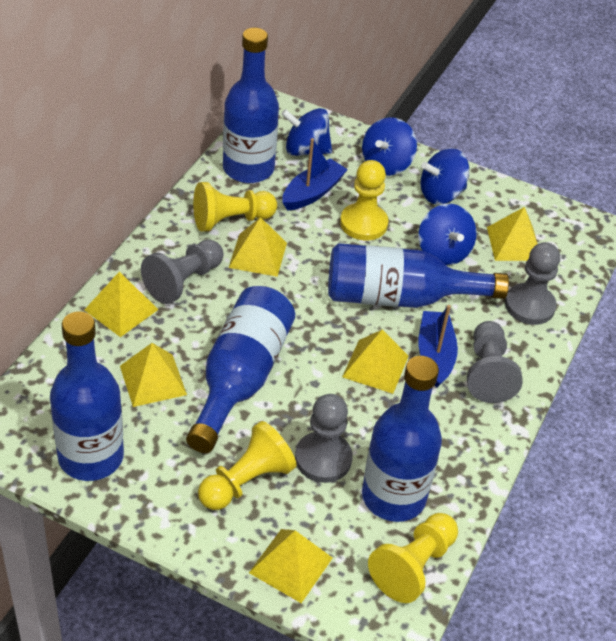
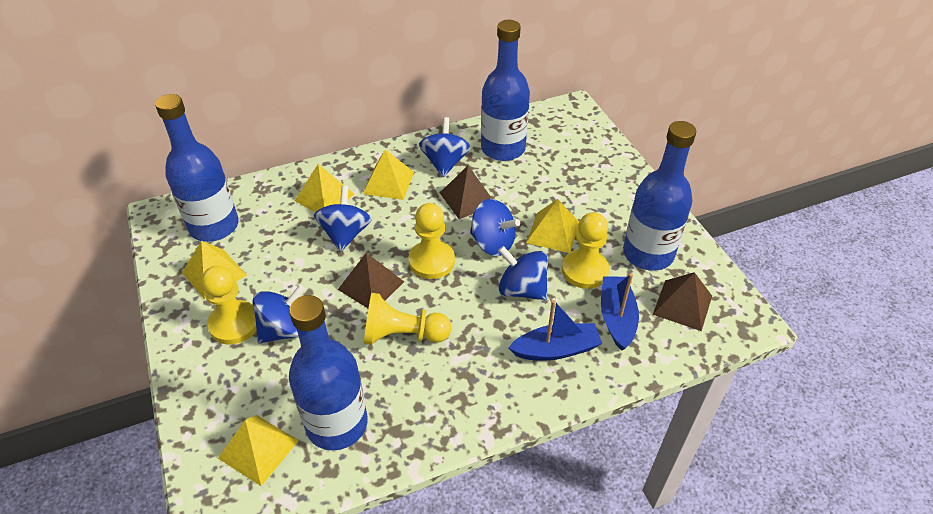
blue bottle: 5 -> 4
blue spinning top: 4 -> 5
brown pyramid: 0 -> 3
grey pawn: 4 -> 0
yellow pyramid: 6 -> 5

